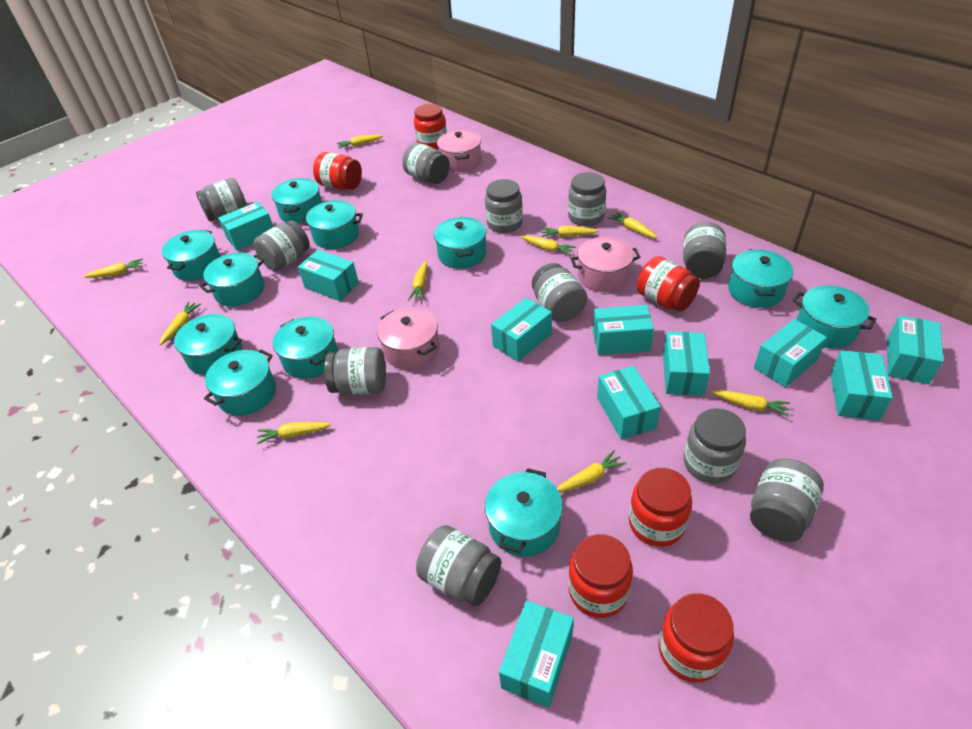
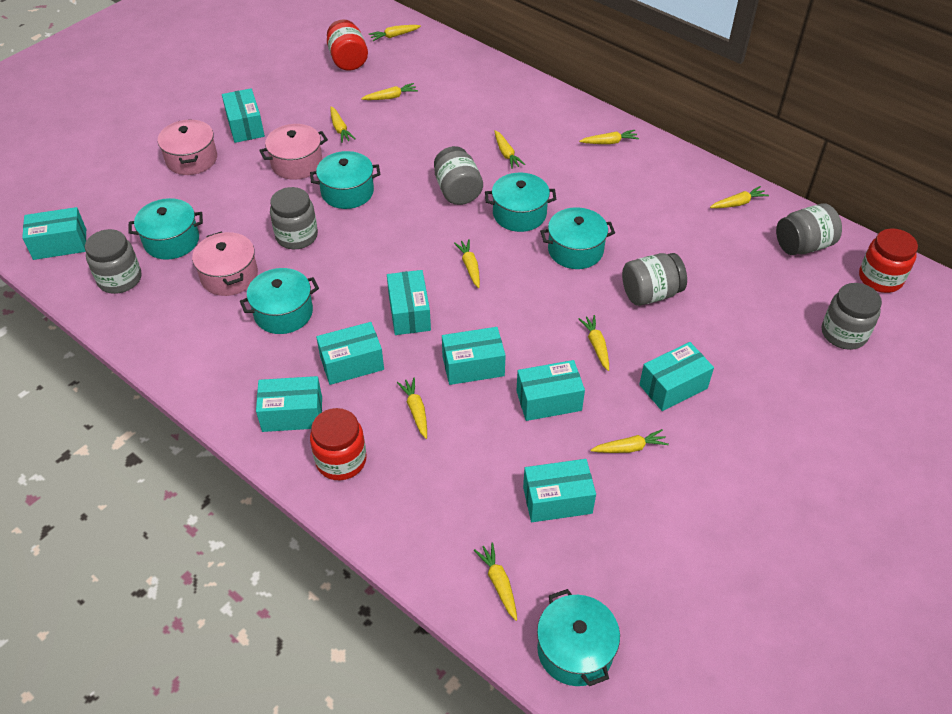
grey jar: 11 -> 6
red jar: 6 -> 3
turquoise box: 10 -> 9
turquoise pot: 11 -> 6
yellow carrot: 10 -> 11

